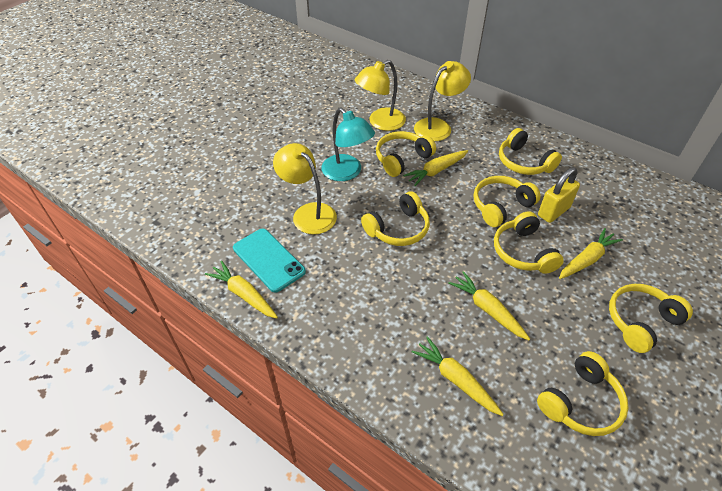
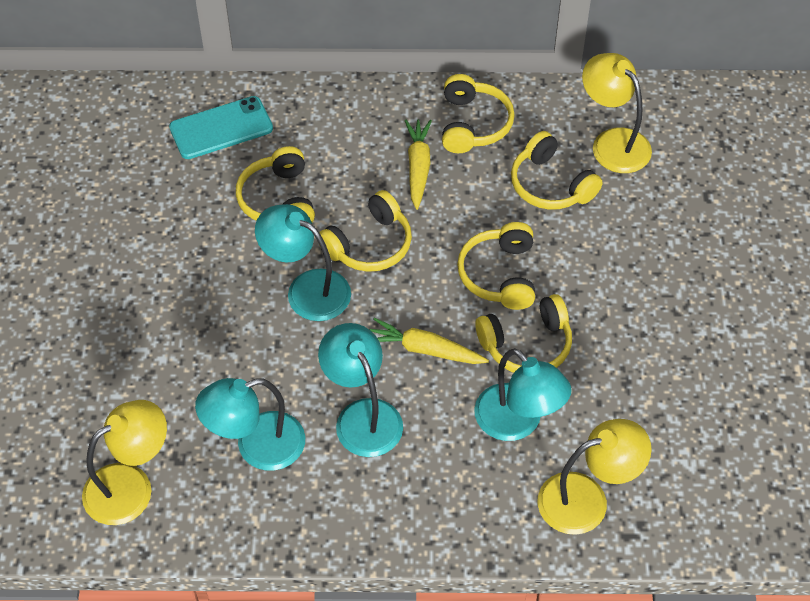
turquoise lamp: 1 -> 4
yellow carrot: 5 -> 2
yellow headphones: 7 -> 6
yellow padlock: 1 -> 0

